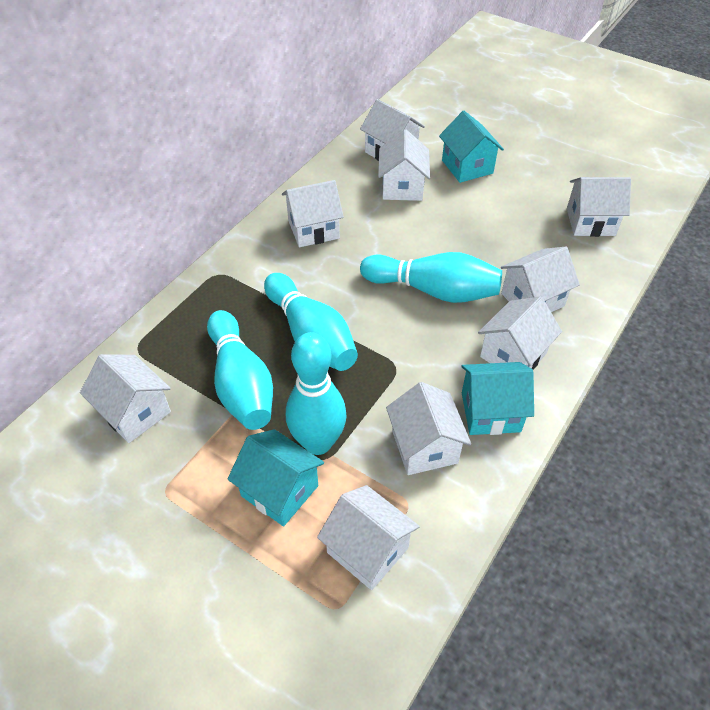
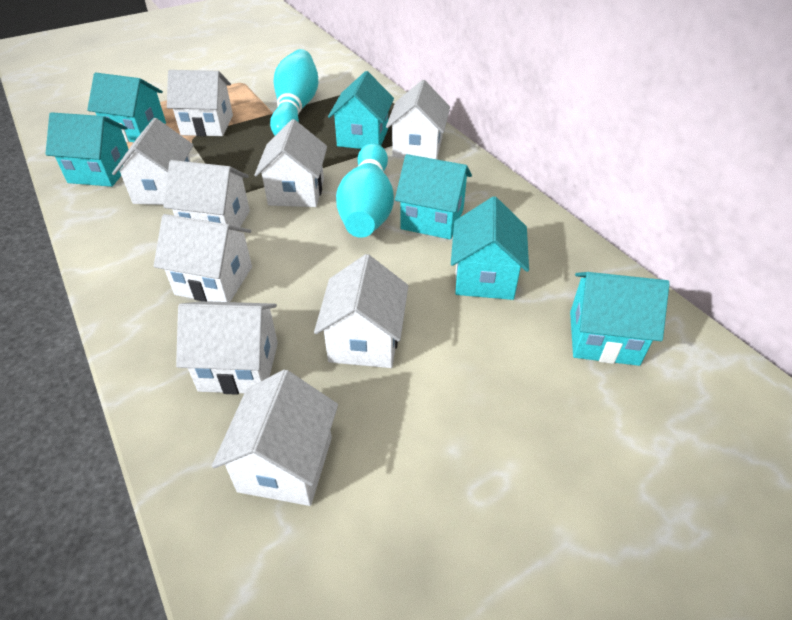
turquoise bowling pin: 4 -> 2
turquoise house: 3 -> 6

